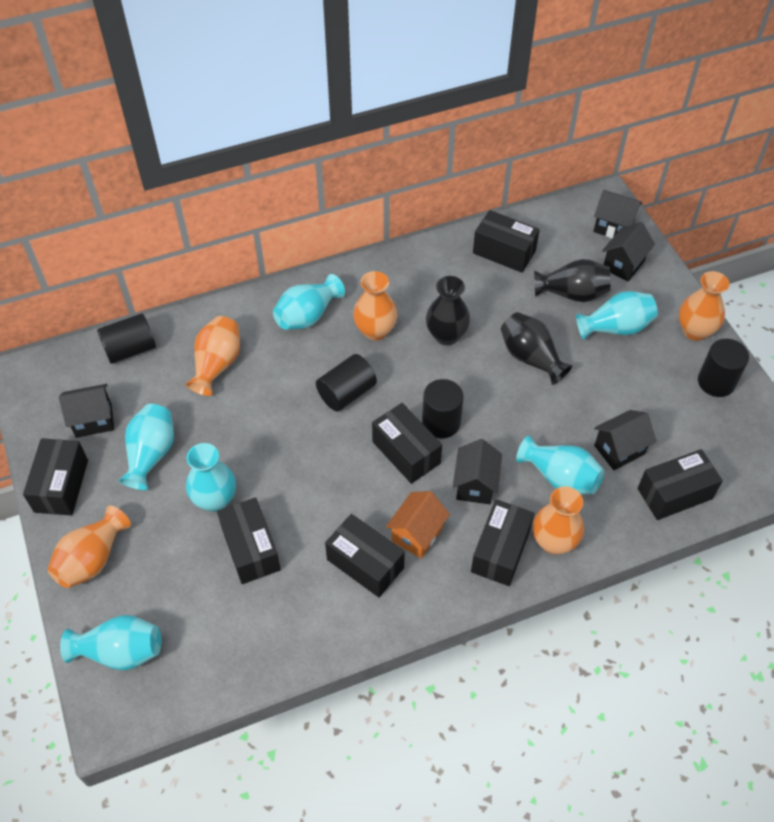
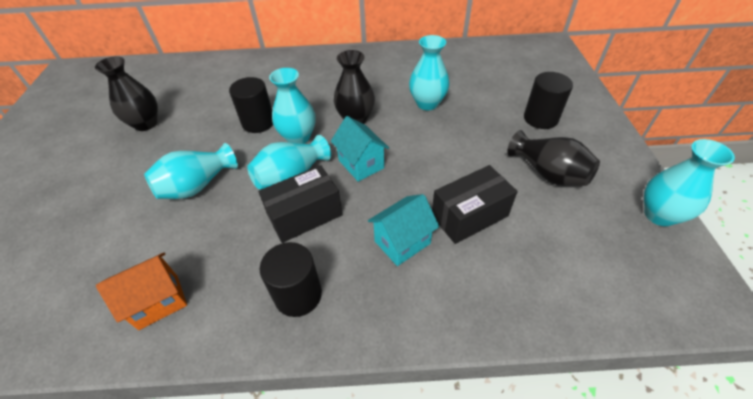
black box: 7 -> 2
black cylinder: 4 -> 3
black house: 5 -> 0
orange vase: 5 -> 0
turquoise house: 0 -> 2
turquoise vase: 6 -> 5

